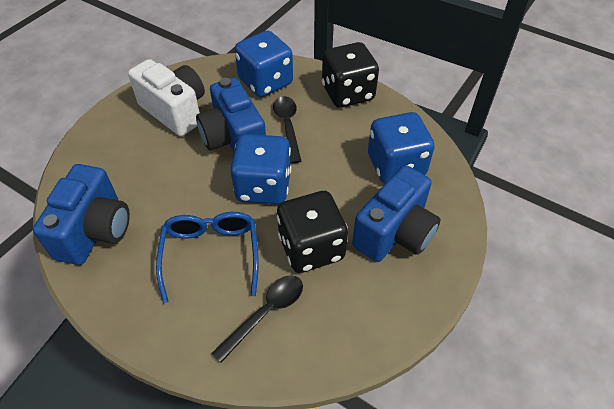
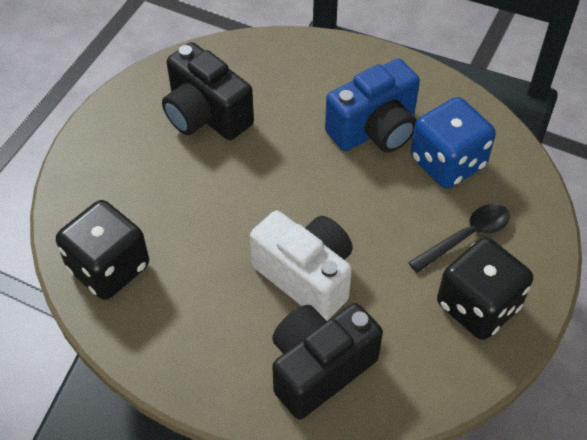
black camera: 0 -> 2
black spoon: 2 -> 1
blue camera: 3 -> 1
blue dice: 3 -> 1
blue glasses: 1 -> 0

